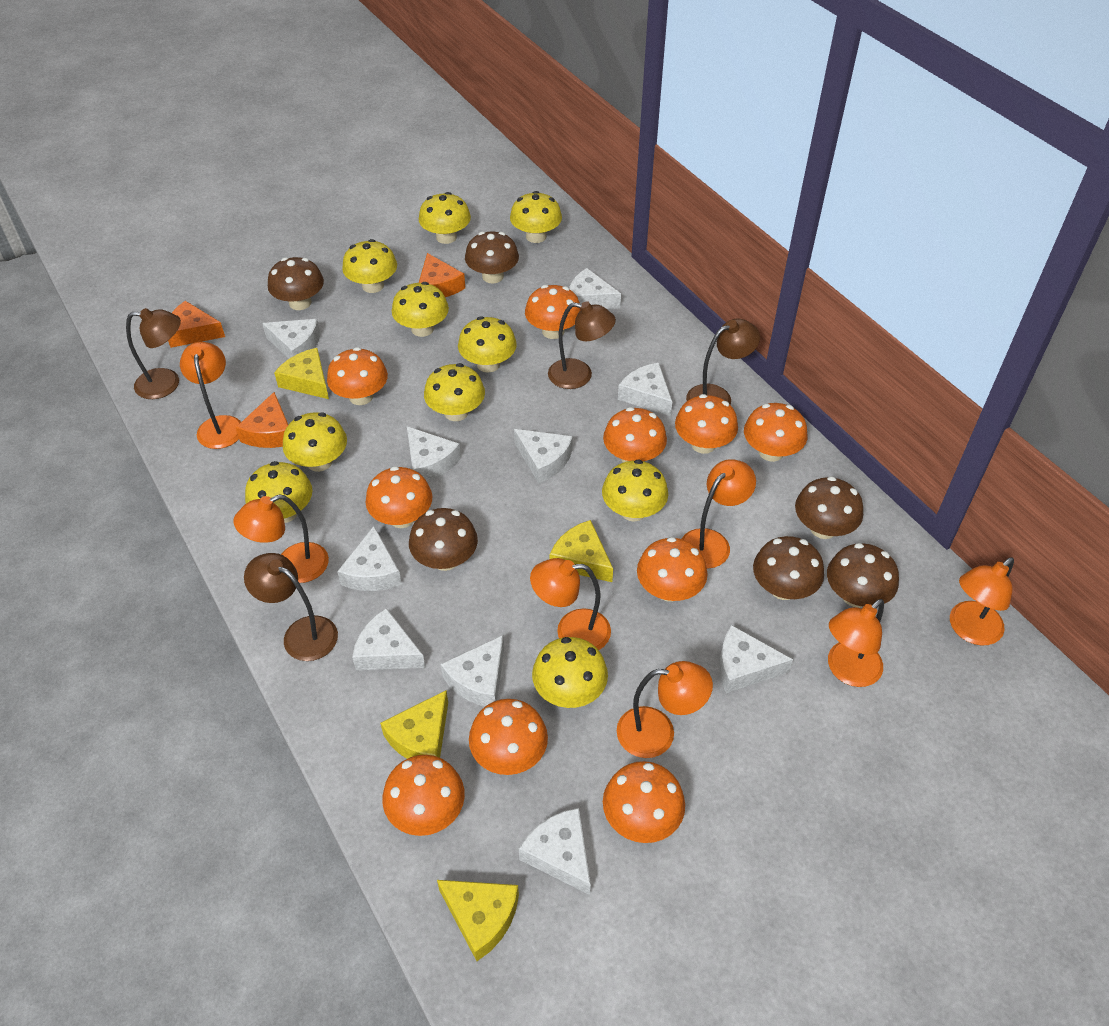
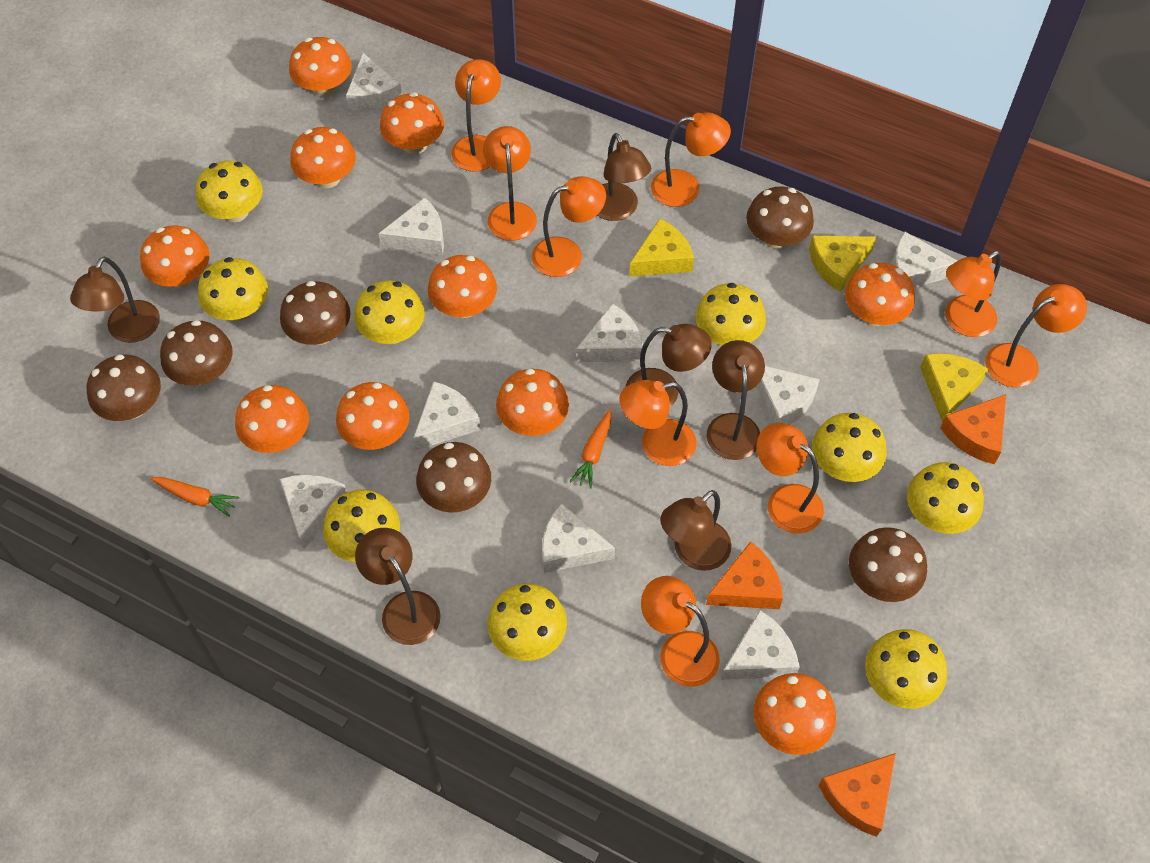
brown lamp: 4 -> 6
orange carrot: 0 -> 2
orange lamp: 7 -> 9
white cheese: 10 -> 9
yellow cheese: 4 -> 3
yellow mushroom: 10 -> 9

